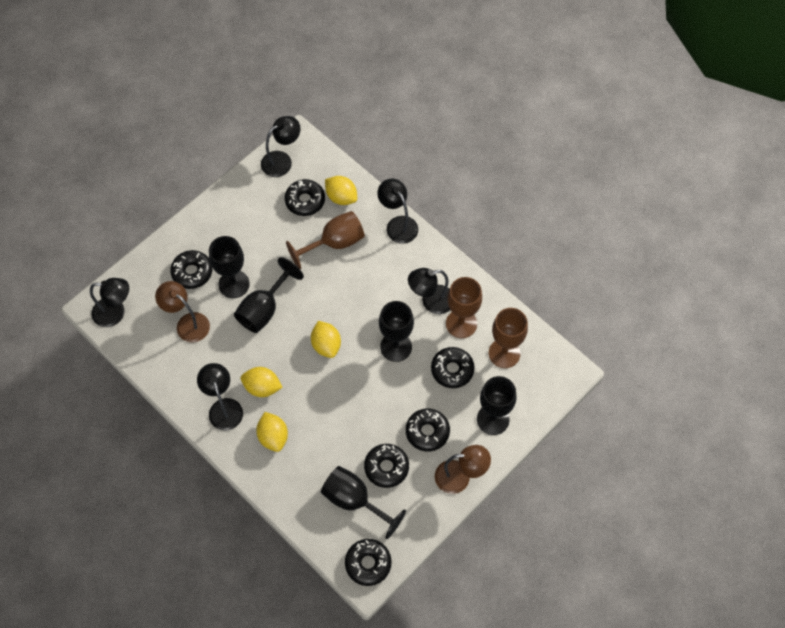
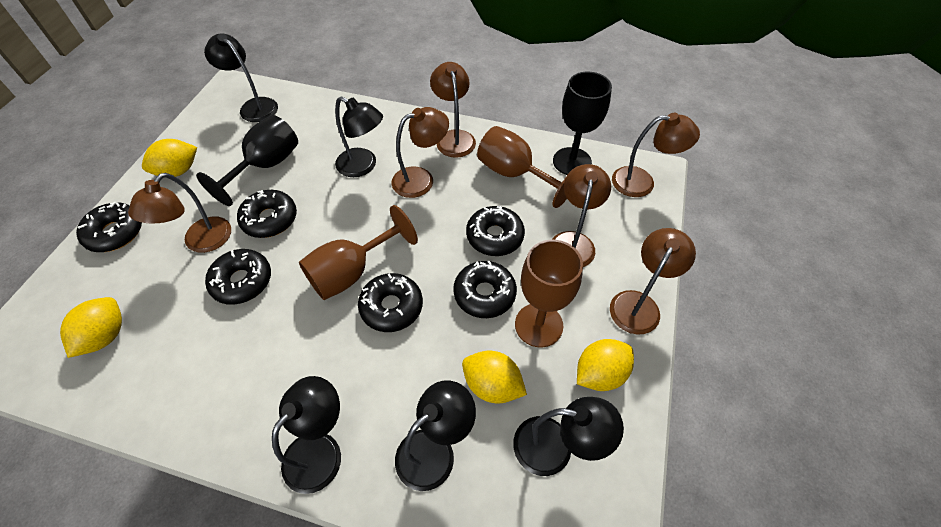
black goblet: 5 -> 2
brown lamp: 2 -> 6

